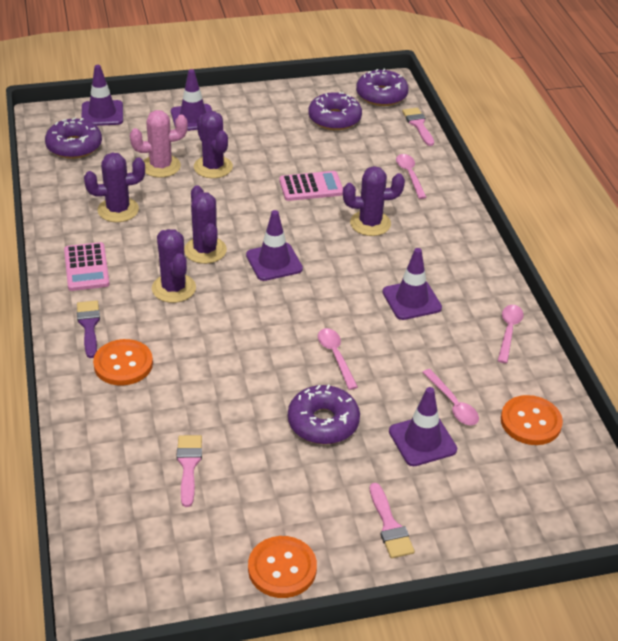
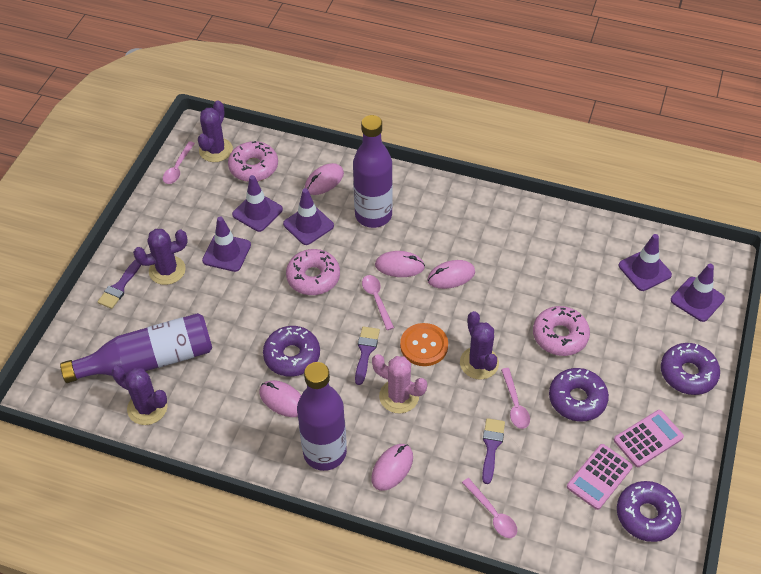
orange button: 3 -> 1
pink brush: 3 -> 0
pink donut: 0 -> 3
pink mouse: 0 -> 5
purple bottle: 0 -> 3
purple brush: 1 -> 3
purple cactus: 5 -> 4

